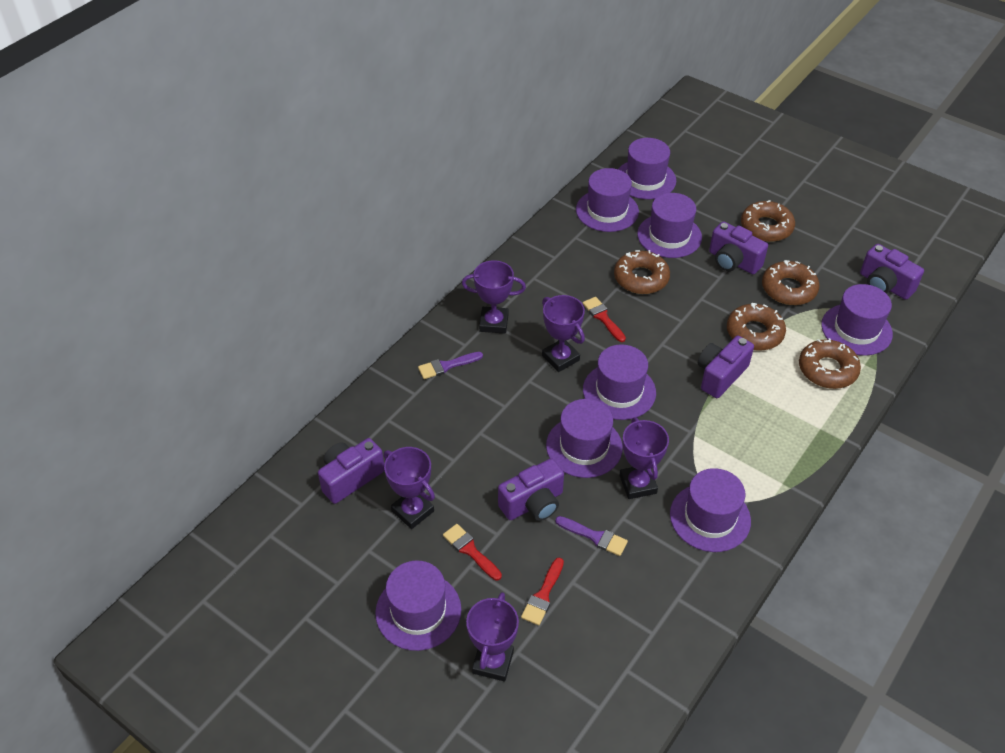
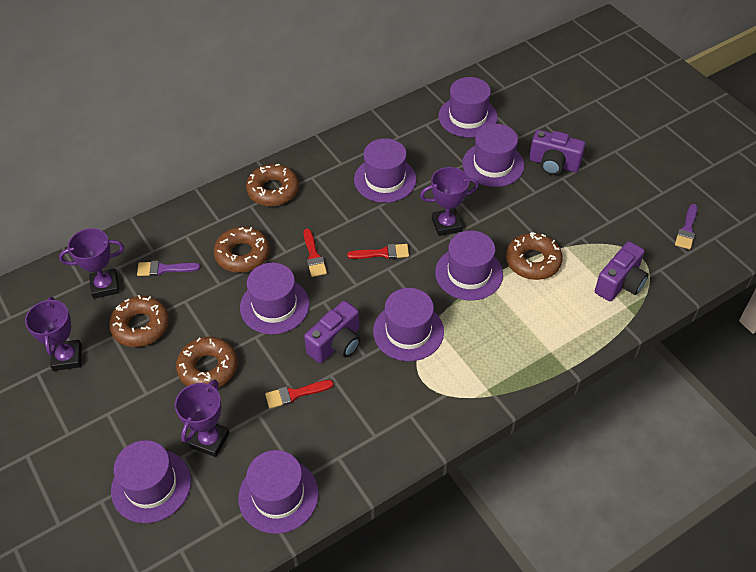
purple camera: 5 -> 3
purple trophy: 5 -> 4

